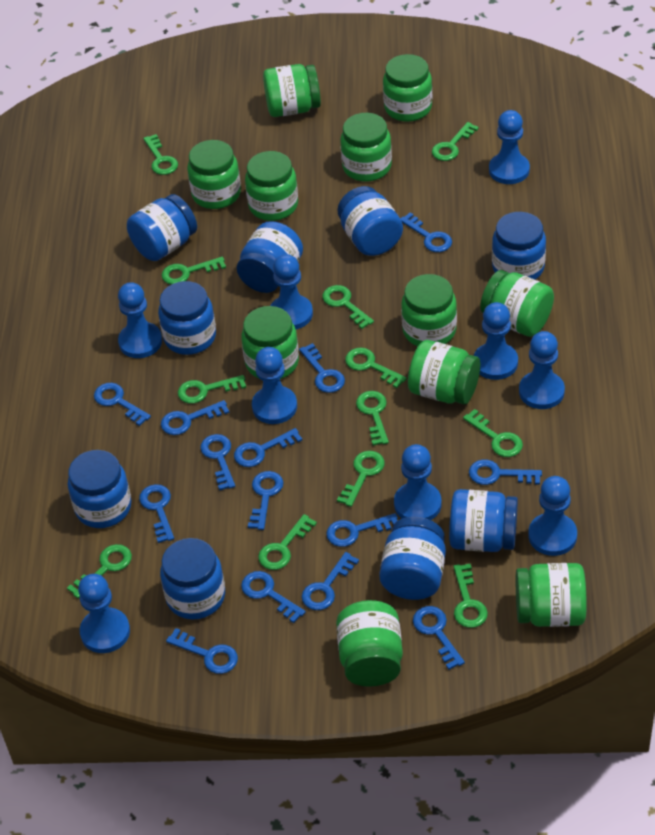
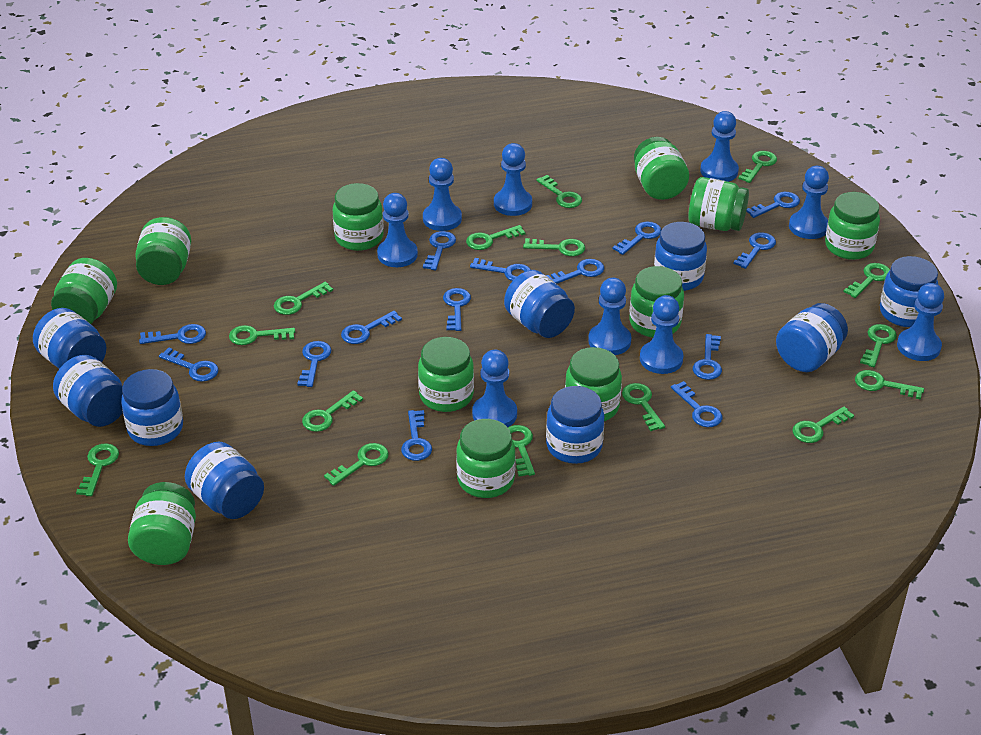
green key: 12 -> 15

